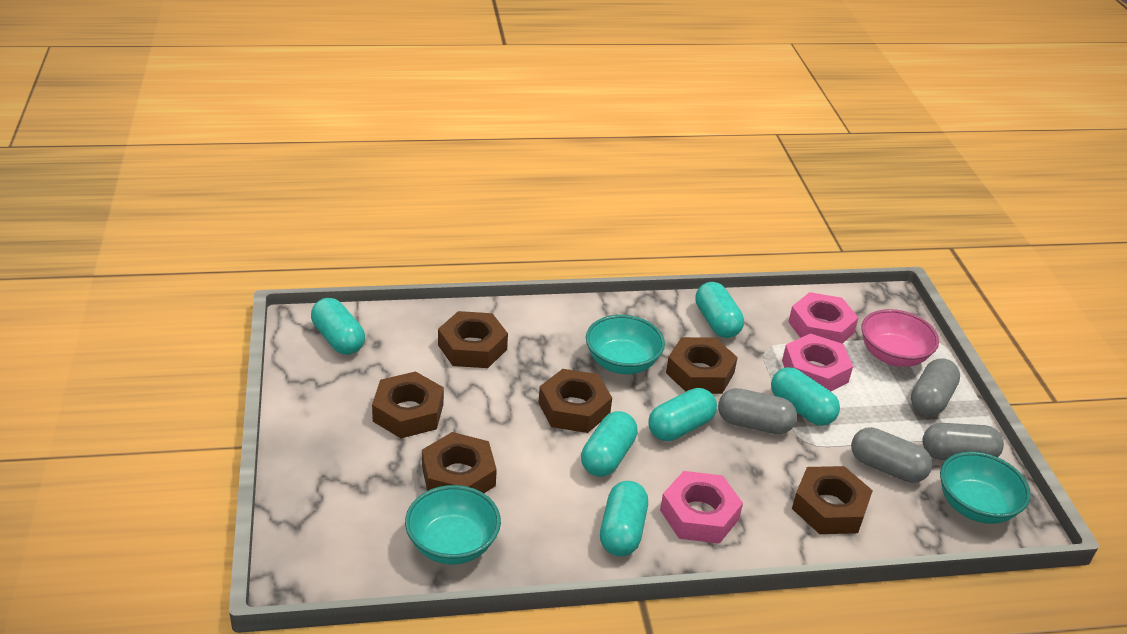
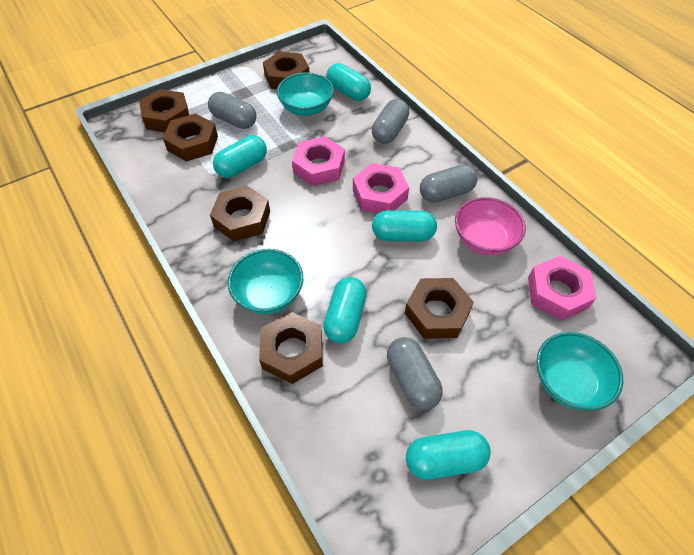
turquoise capsule: 6 -> 5

